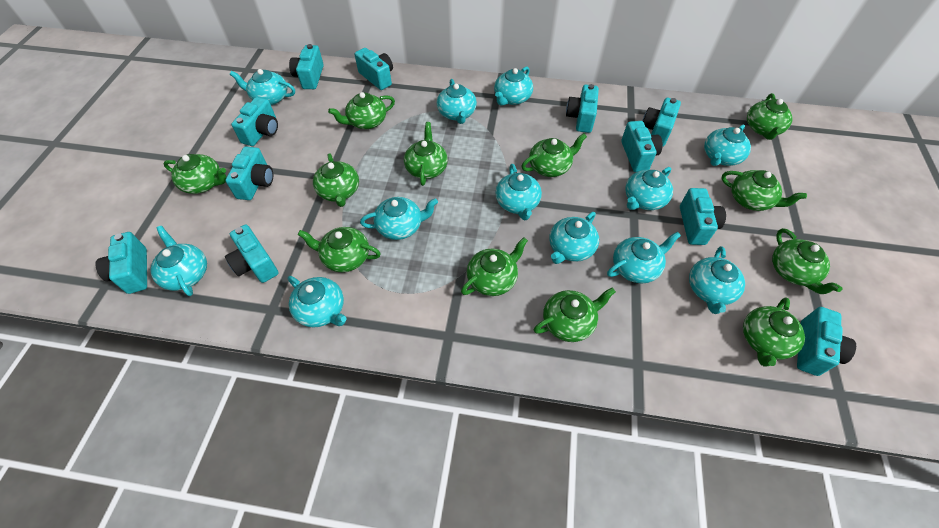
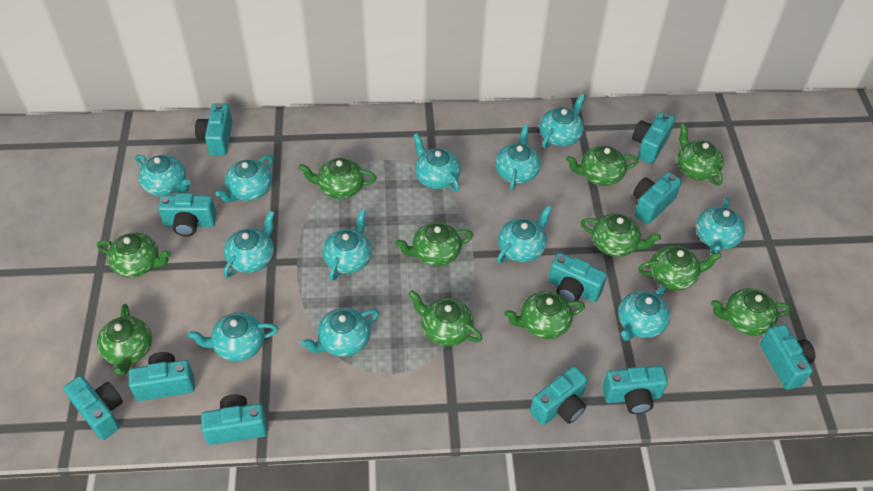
green teapot: 12 -> 11

